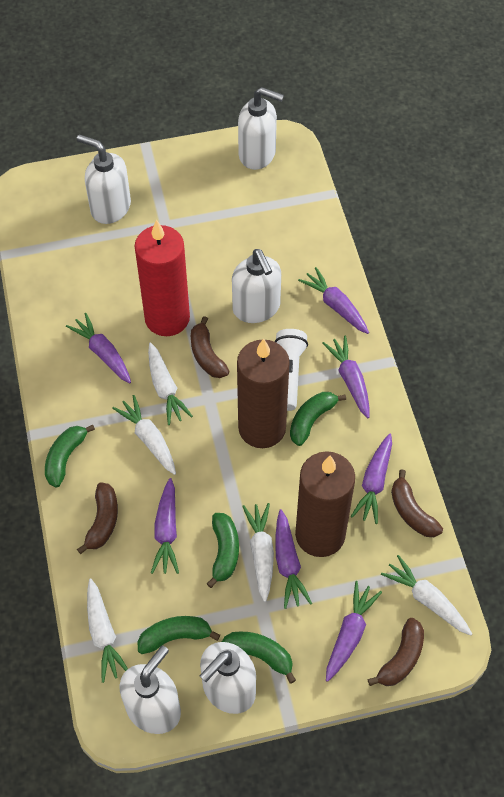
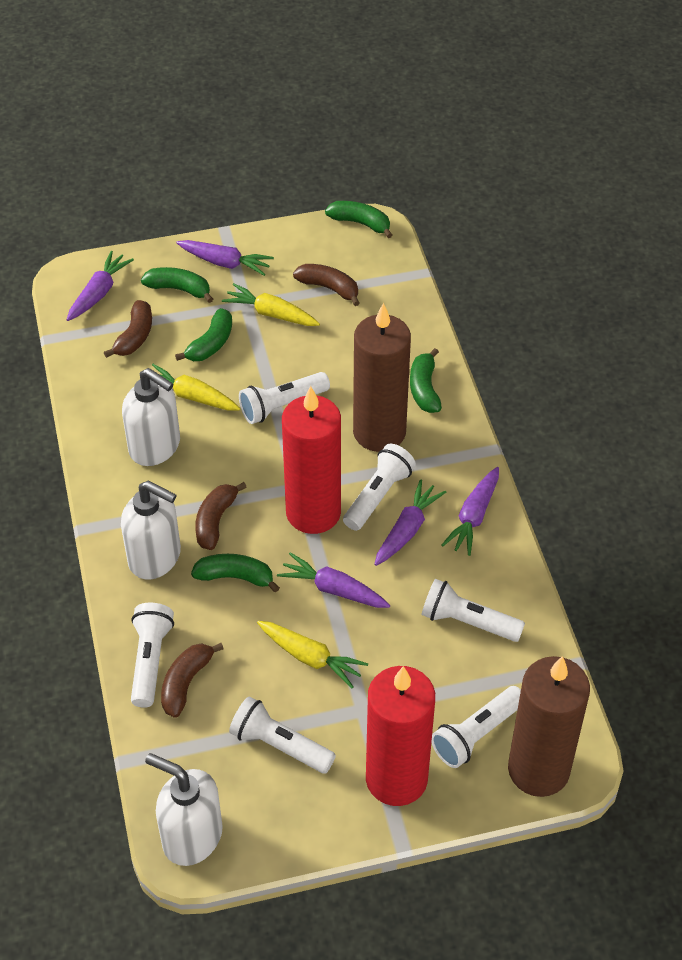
purple carrot: 7 -> 5
red candle: 1 -> 2
white carrot: 5 -> 0
white flashlight: 1 -> 6
white soap dispenser: 5 -> 3
yellow carrot: 0 -> 3

